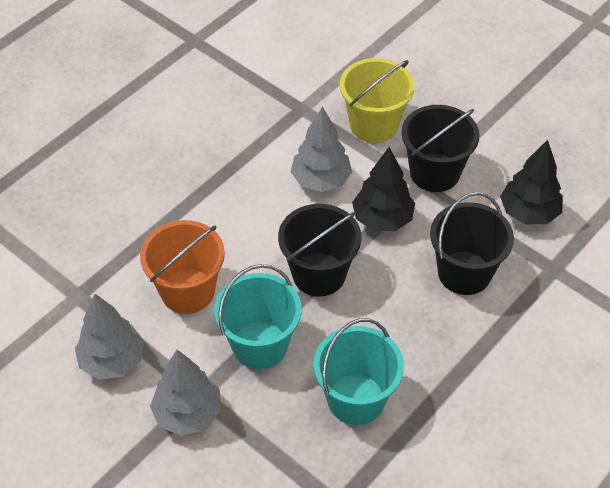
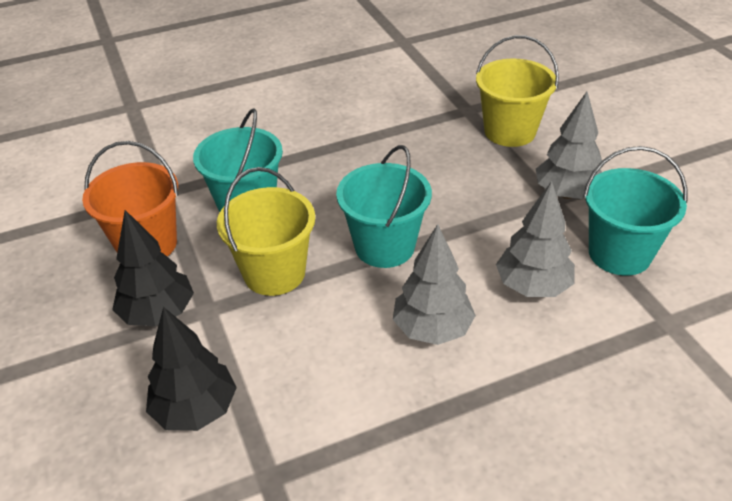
black bucket: 3 -> 0
turquoise bucket: 2 -> 3
yellow bucket: 1 -> 2

